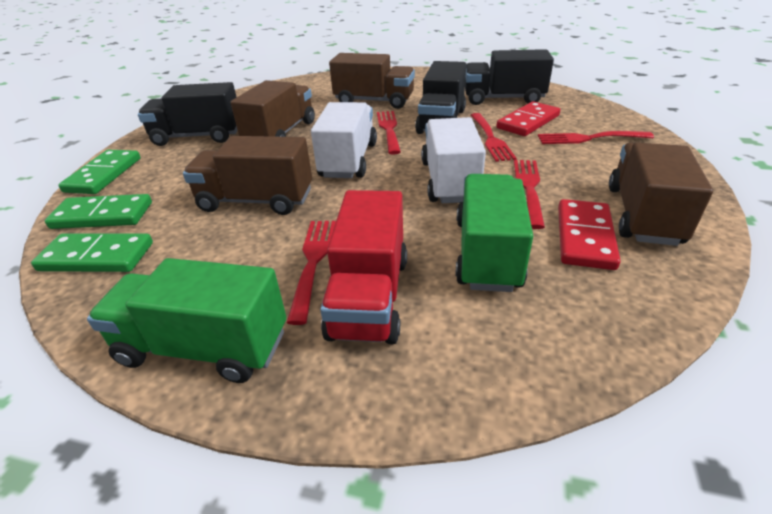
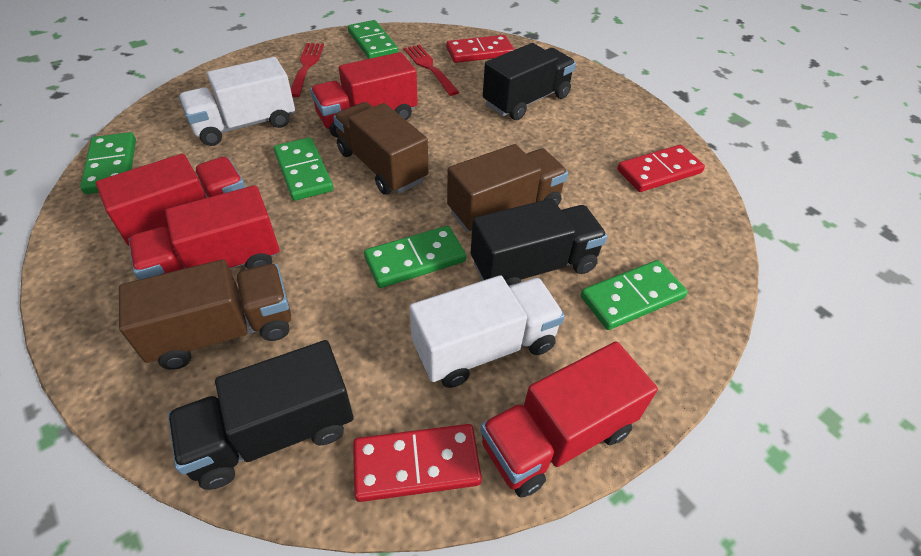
brown truck: 4 -> 3
green domino: 3 -> 5
green truck: 2 -> 0
red domino: 2 -> 3
red fork: 5 -> 2
red truck: 1 -> 4

